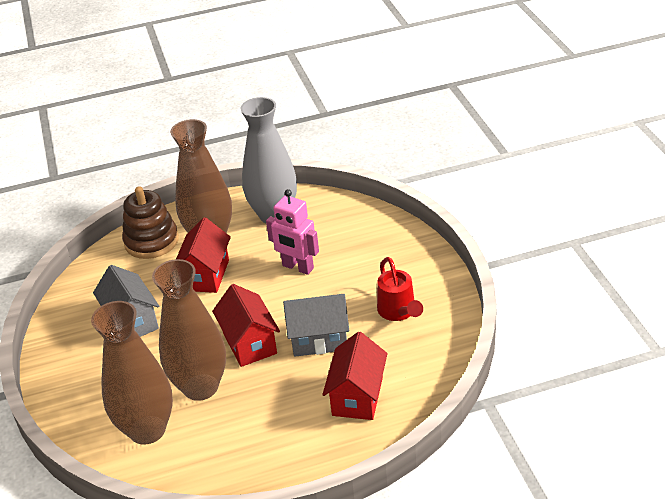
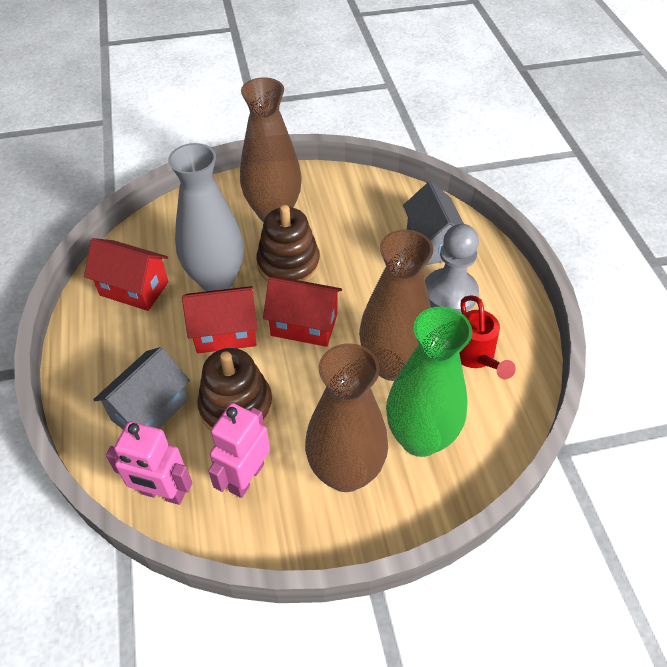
brown stacking toy: 1 -> 2
green vase: 0 -> 1
grey pawn: 0 -> 1
pink robot: 1 -> 2

